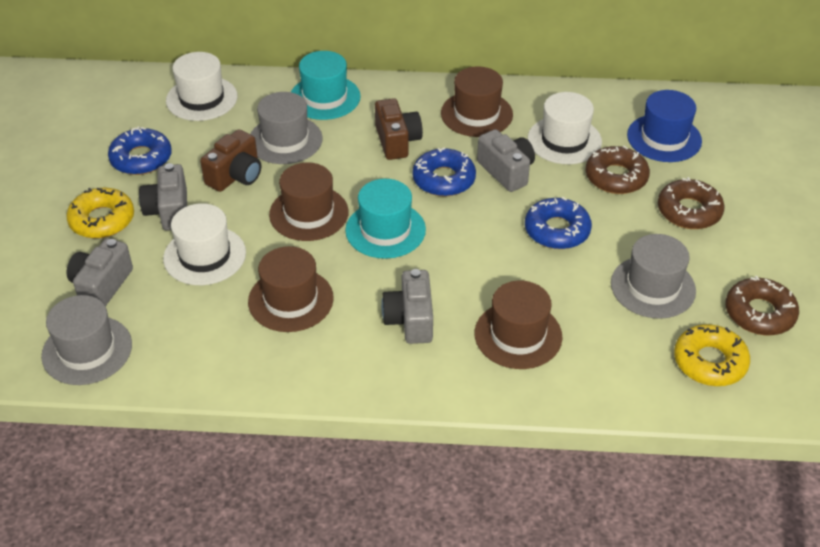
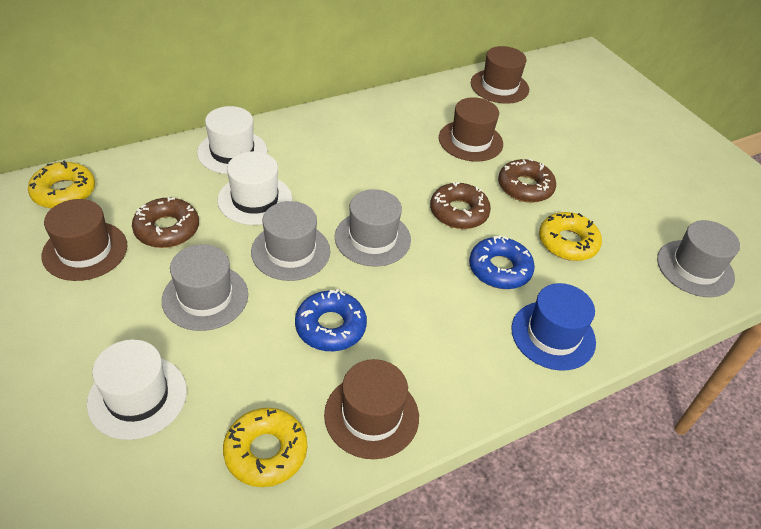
blue donut: 3 -> 2
brown camera: 2 -> 0
grey camera: 4 -> 0
grey hat: 3 -> 4
turquoise hat: 2 -> 0
yellow donut: 2 -> 3

